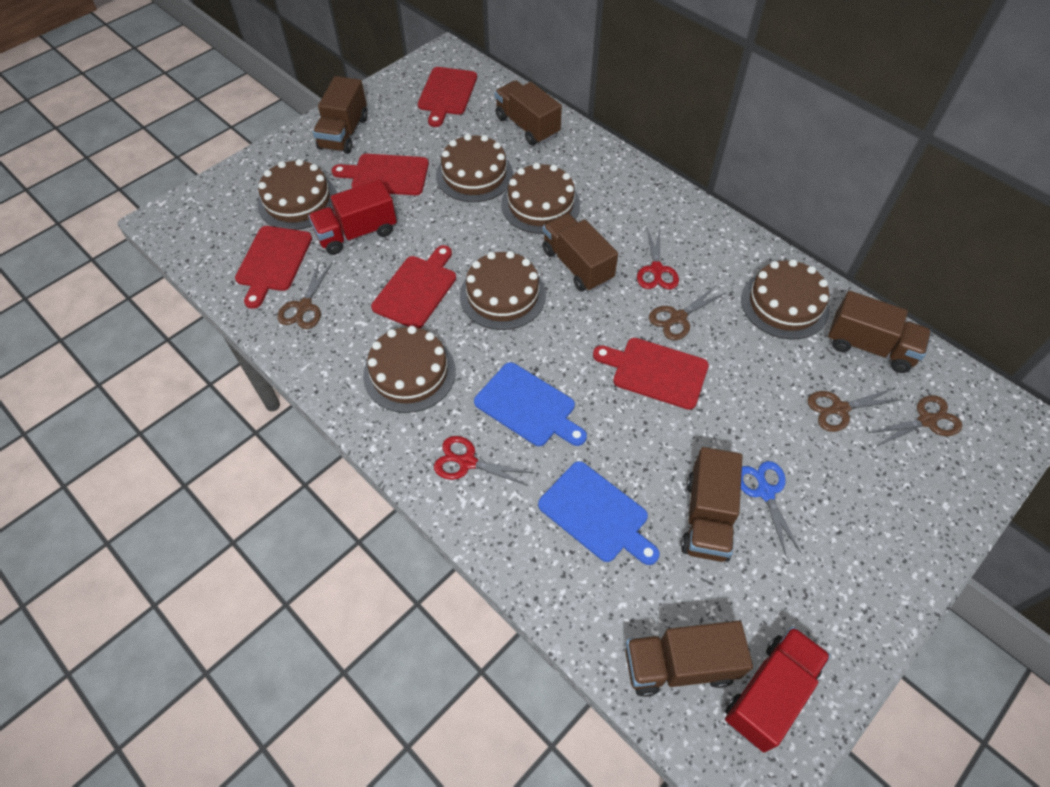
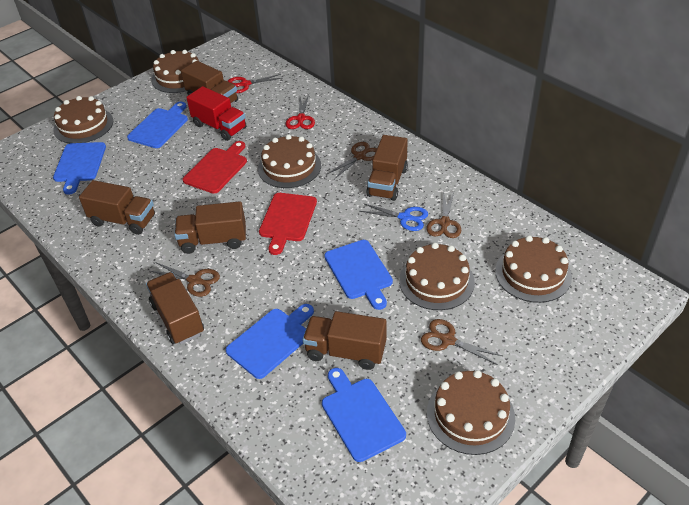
blue cutting board: 2 -> 5
red cutting board: 5 -> 2
red truck: 2 -> 1

